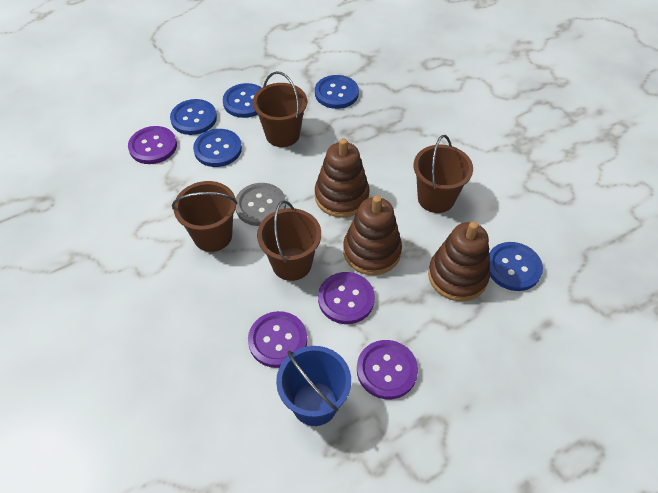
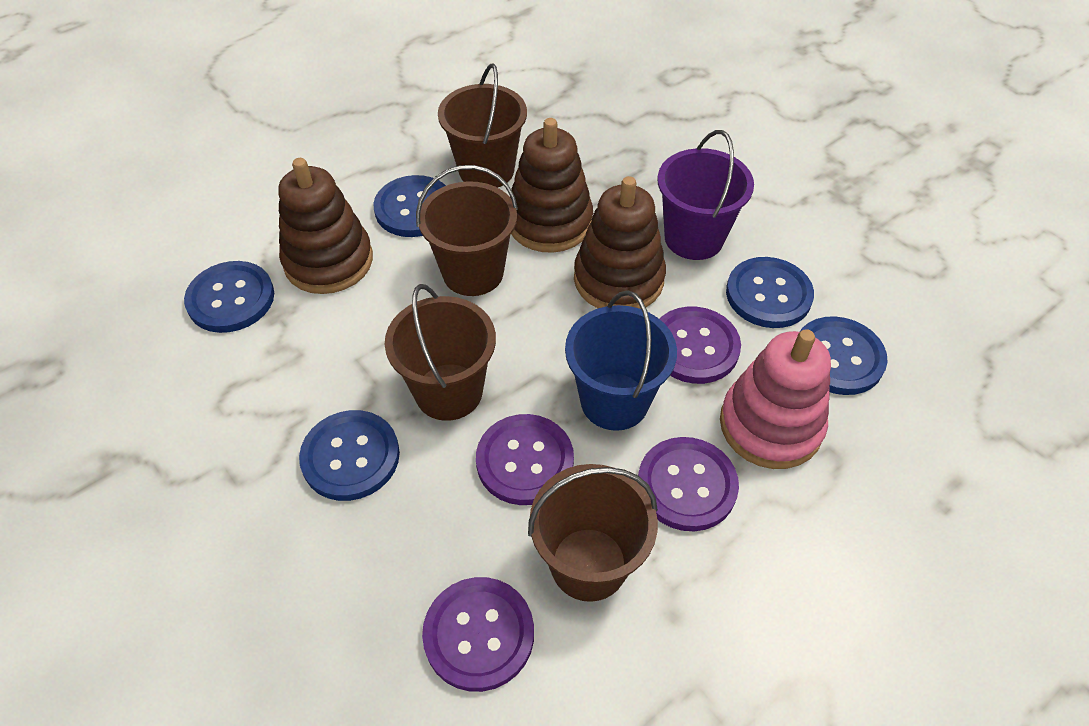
grey button: 1 -> 0
pink stacking toy: 0 -> 1
purple bucket: 0 -> 1

